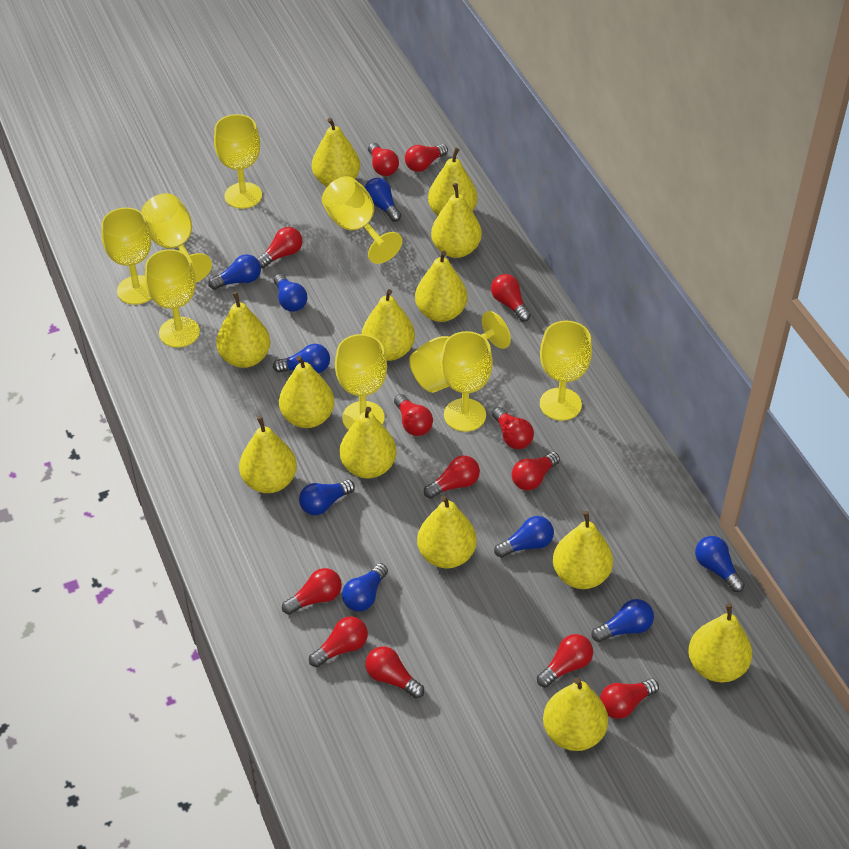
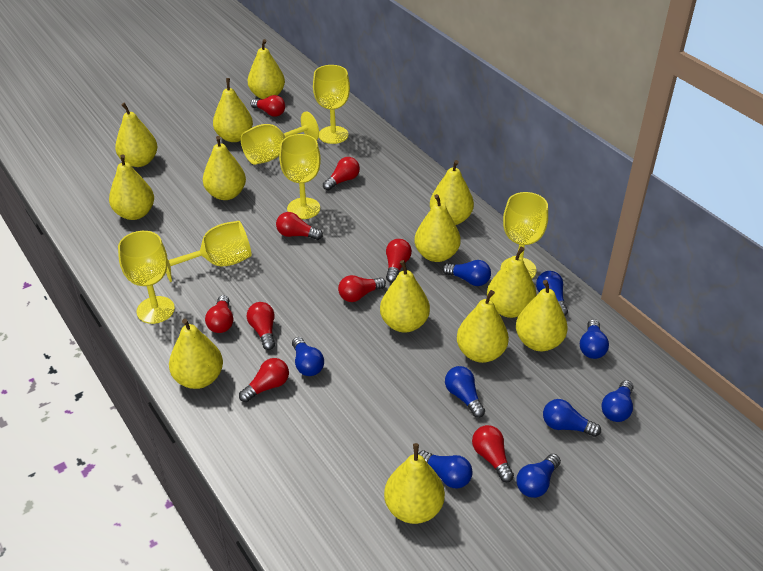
red light bulb: 13 -> 9
yellow goblet: 9 -> 6

